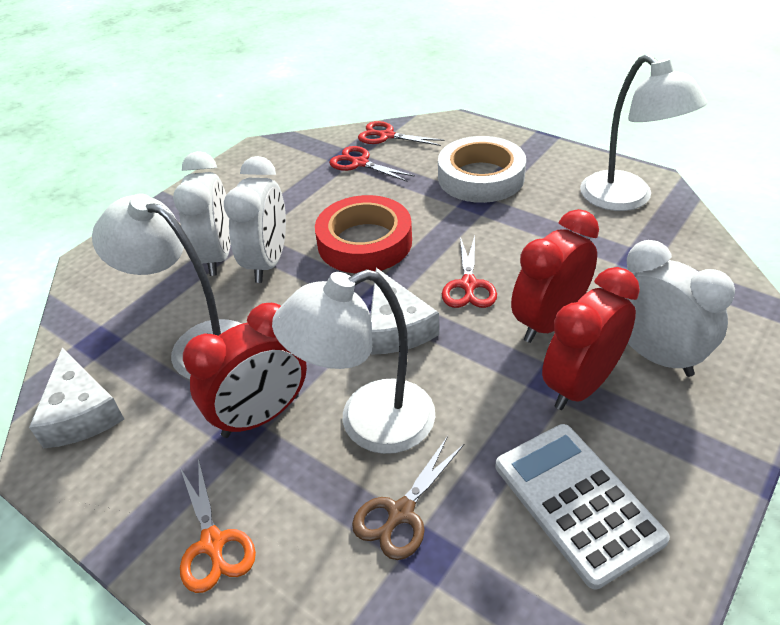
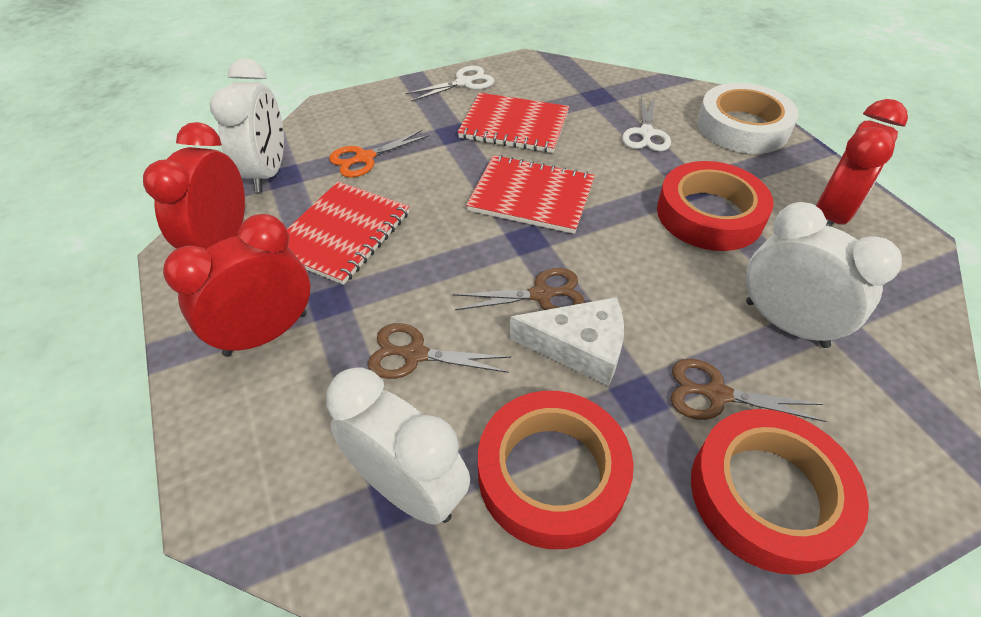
brown scissors: 1 -> 3
red notebook: 0 -> 3
red scissors: 3 -> 0
red tape: 1 -> 3
white calculator: 1 -> 0
white cheese: 2 -> 1
white lamp: 3 -> 0
white scissors: 0 -> 2

